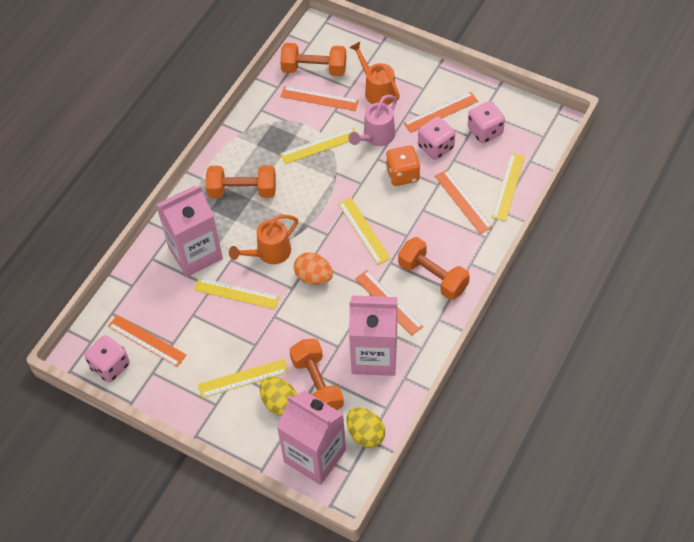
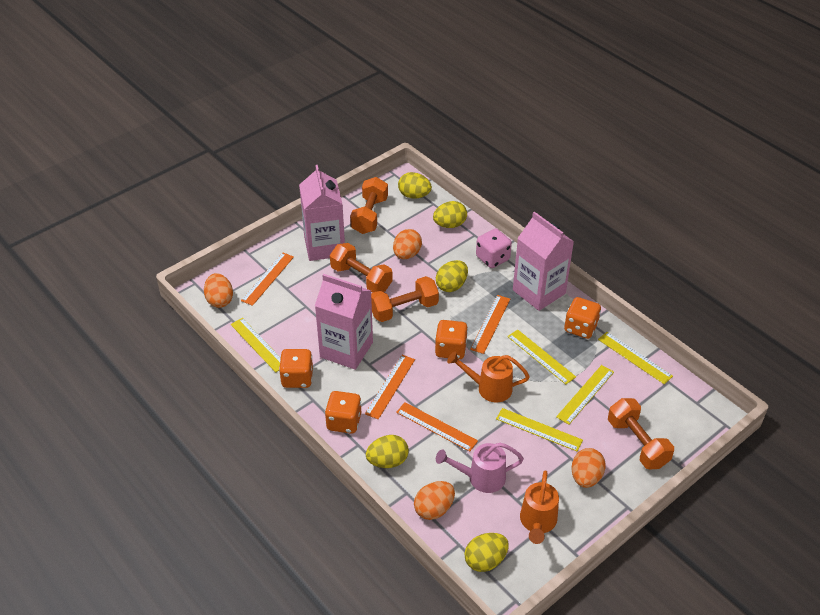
orange dice: 1 -> 4
orange egg: 1 -> 4
orange ruler: 5 -> 4
pink dice: 3 -> 1
yellow egg: 2 -> 5

